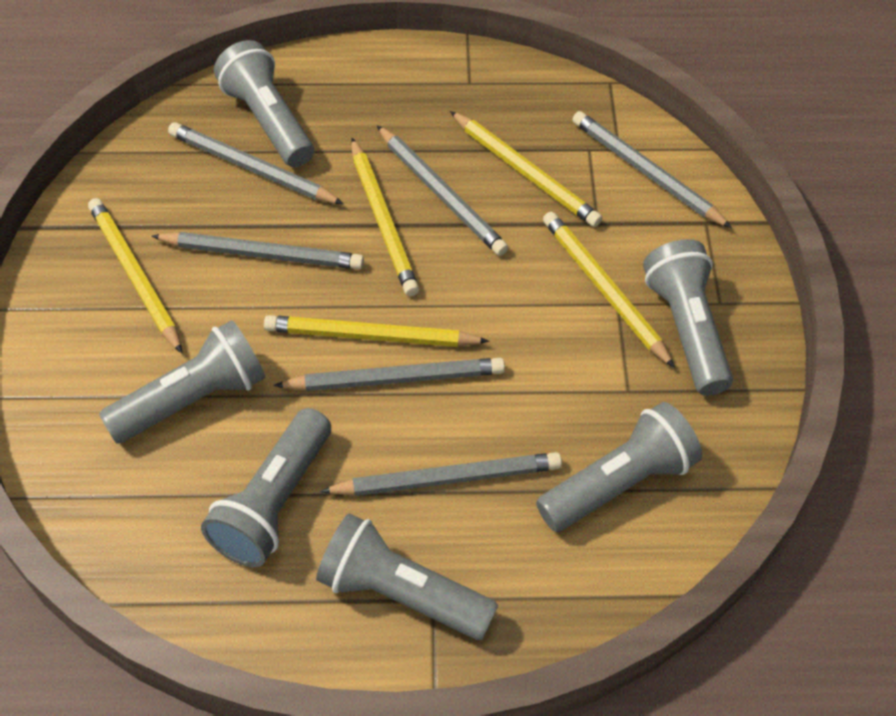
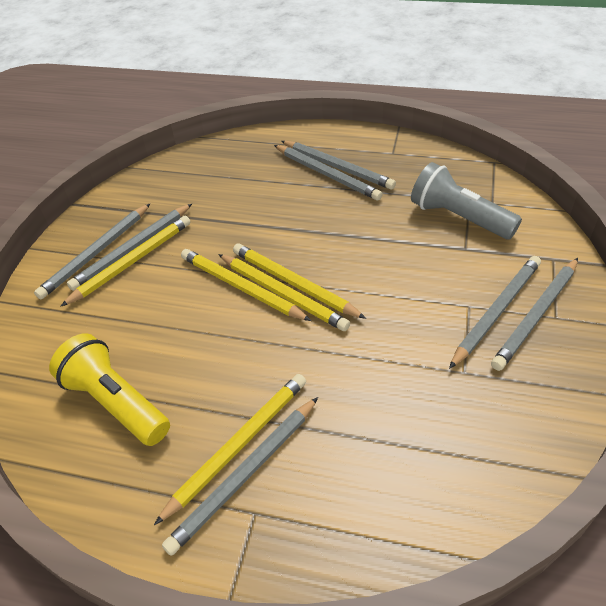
grey flashlight: 6 -> 1
grey pencil: 6 -> 7
yellow flashlight: 0 -> 1

